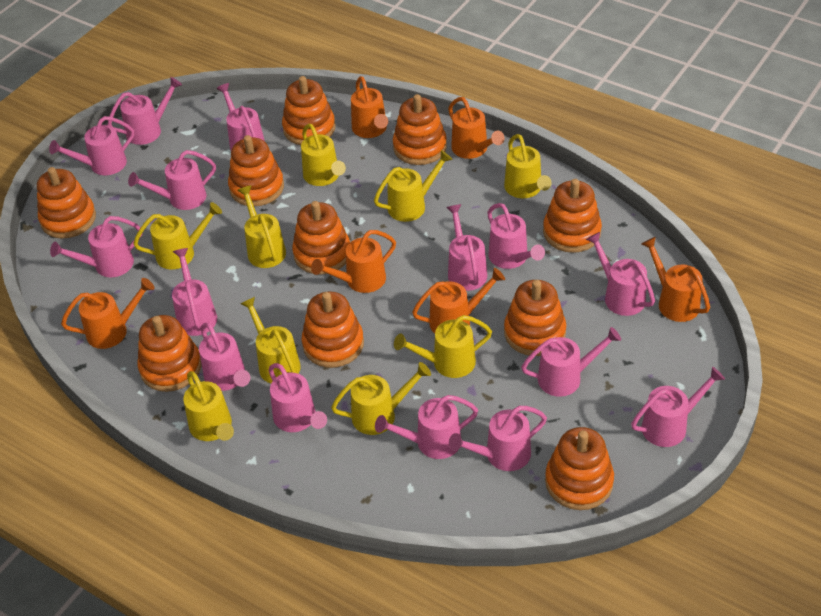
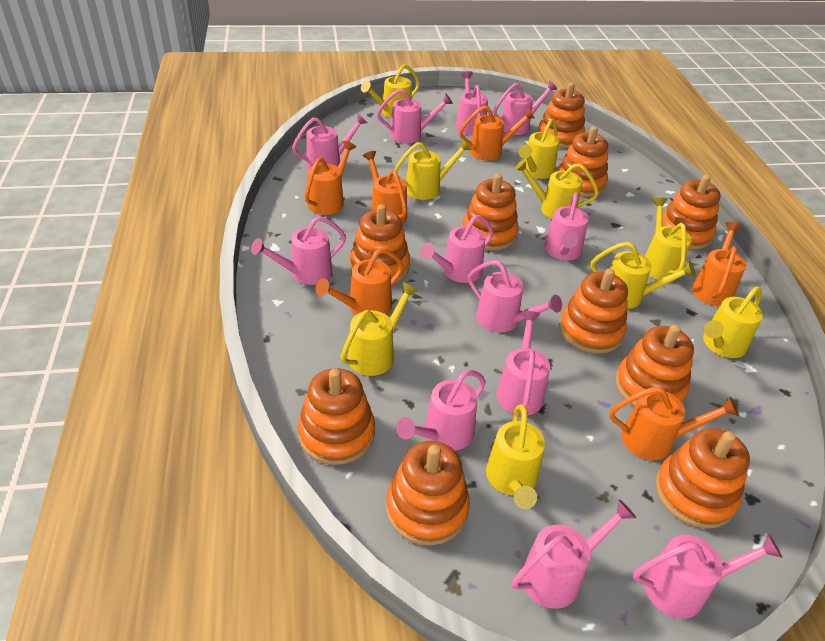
pink watering can: 15 -> 12

